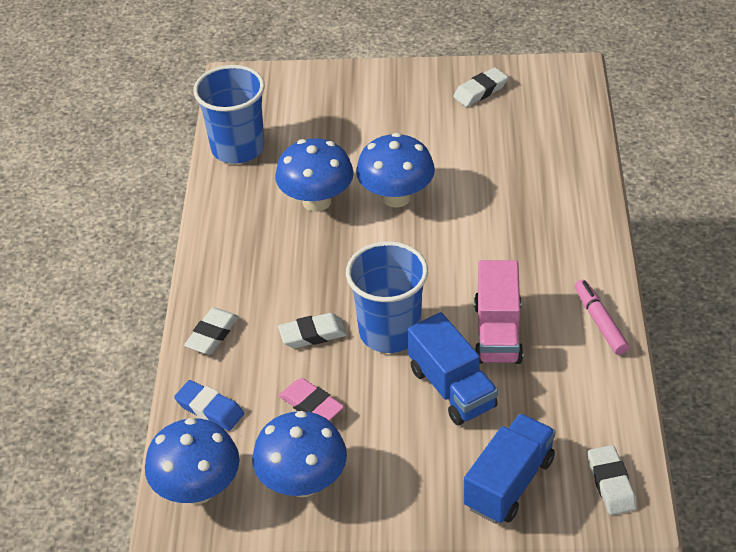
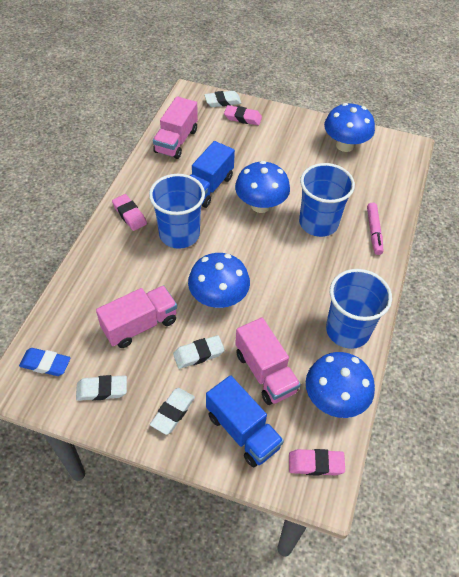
blue cup: 2 -> 3
pink eraser: 1 -> 3
pink truck: 1 -> 3

